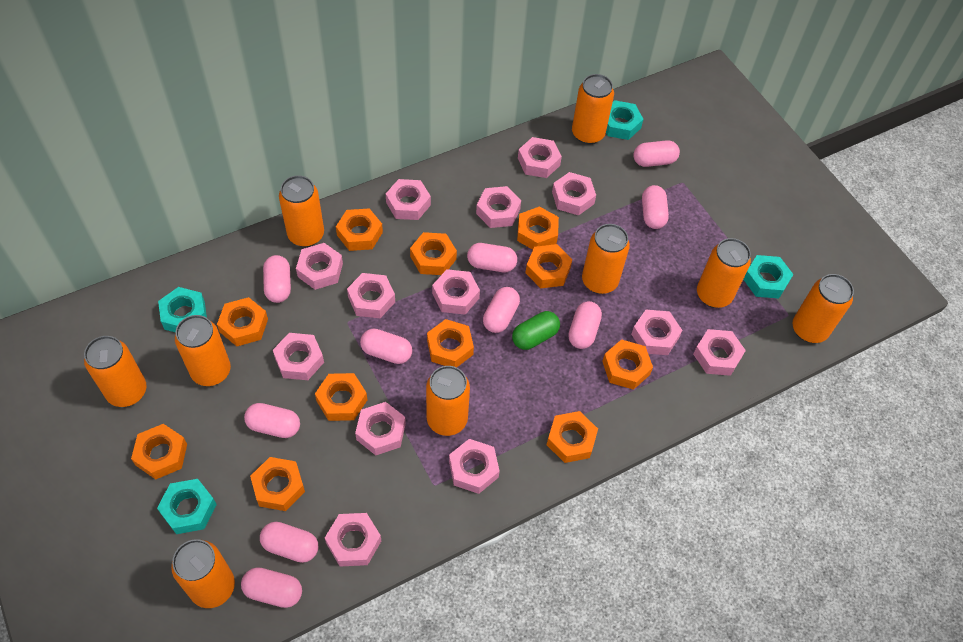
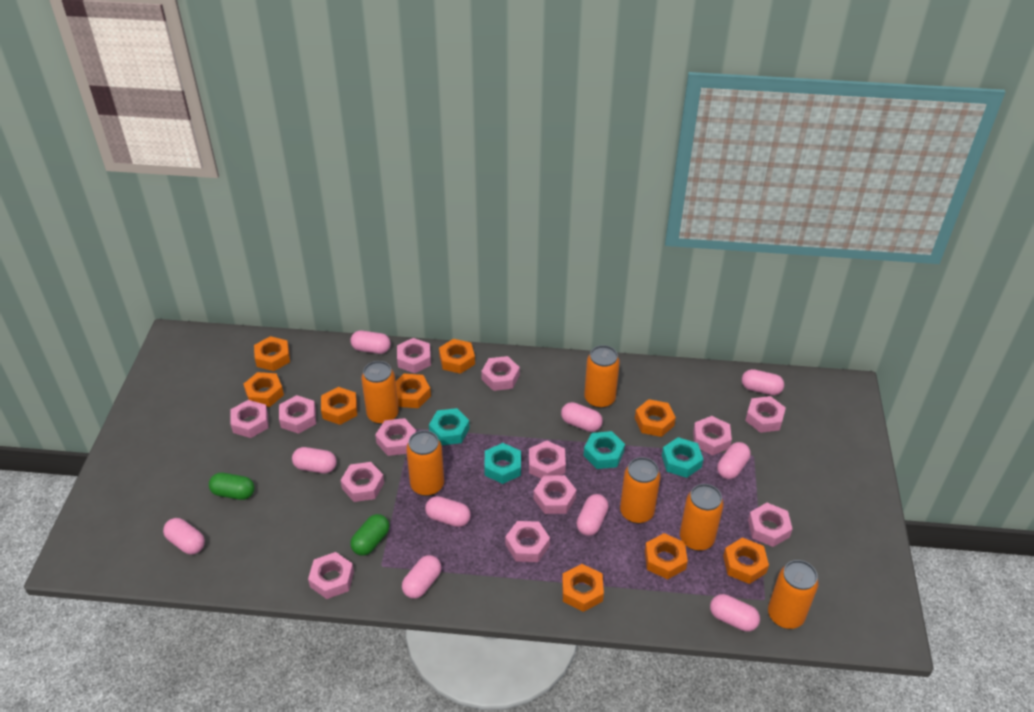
green capsule: 1 -> 2
orange can: 9 -> 6
orange nut: 11 -> 9

